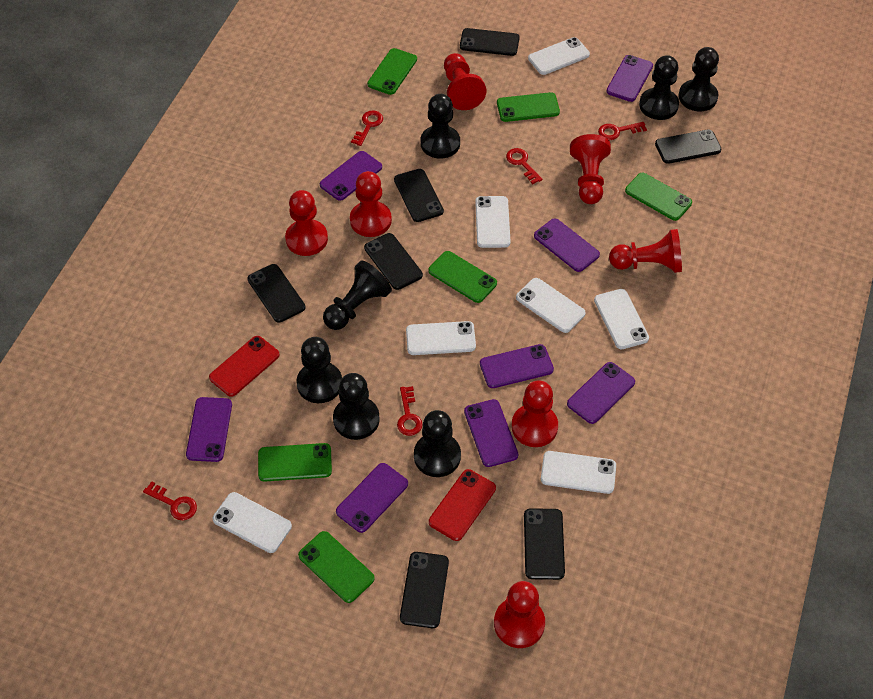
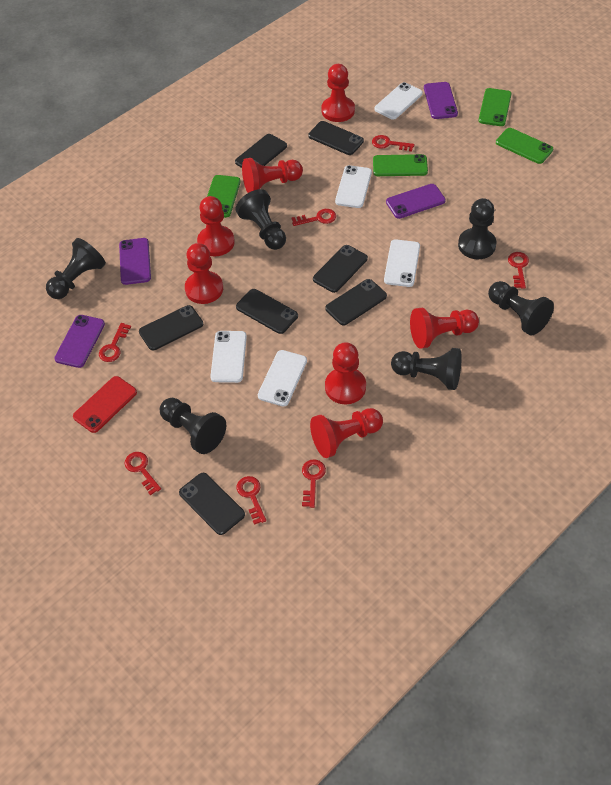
black pawn: 7 -> 6
green phone: 6 -> 4
purple phone: 8 -> 4
red key: 5 -> 7
red phone: 2 -> 1
white phone: 7 -> 5

